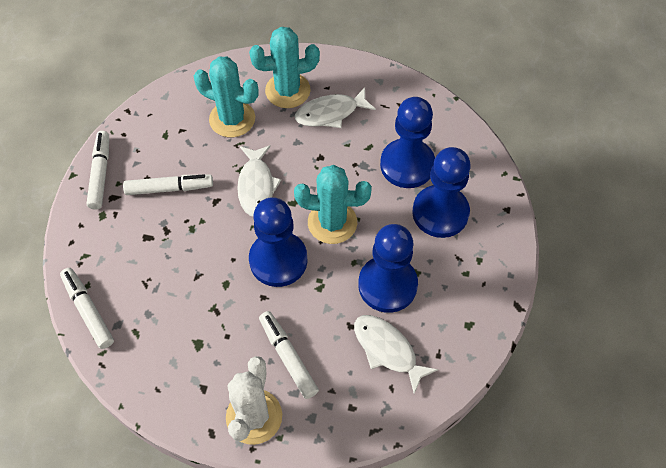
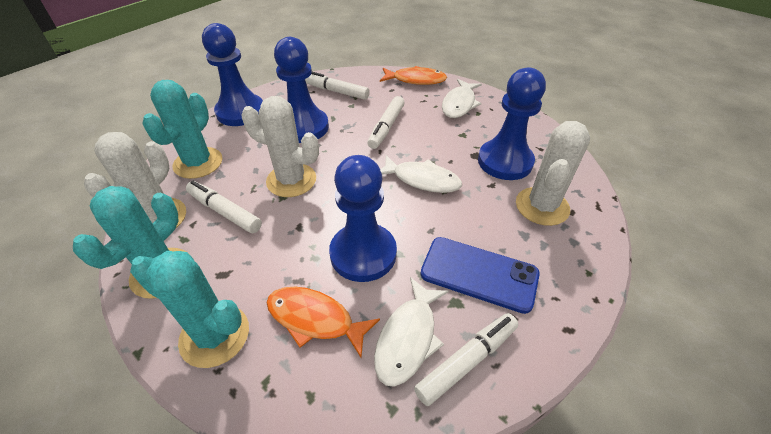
blue phone: 0 -> 1
orange fish: 0 -> 2
white cactus: 1 -> 3

